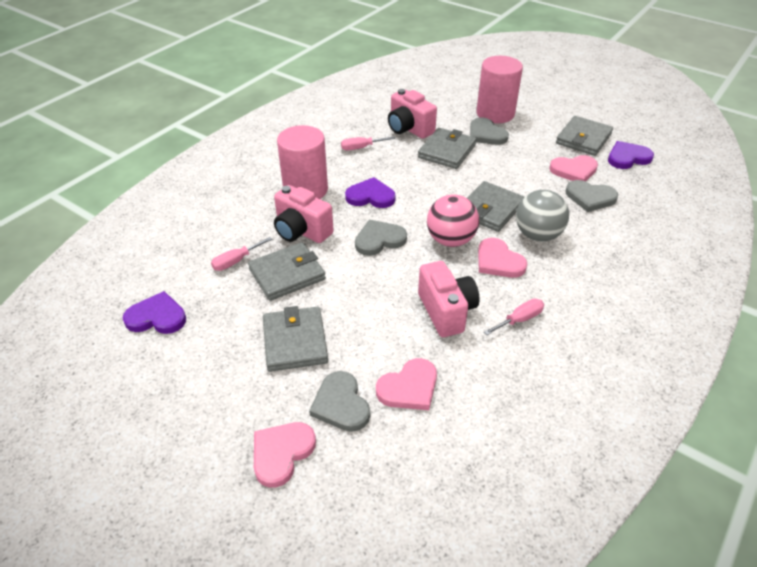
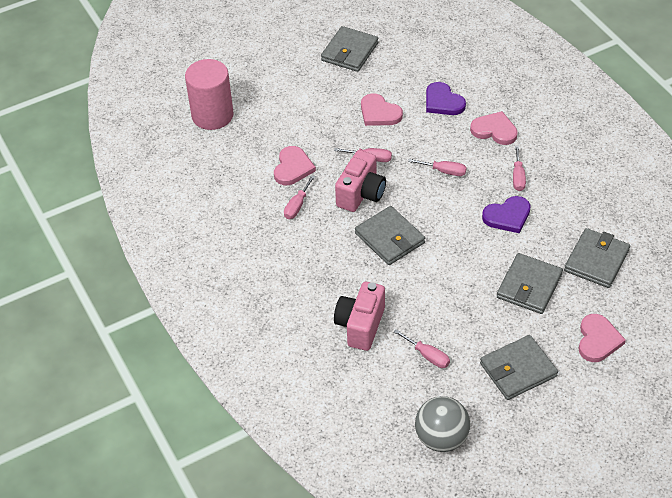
grey heart: 4 -> 0
pink ball: 1 -> 0
pink camera: 3 -> 2
pink cylinder: 2 -> 1
pink screwdriver: 3 -> 5
purple heart: 3 -> 2

